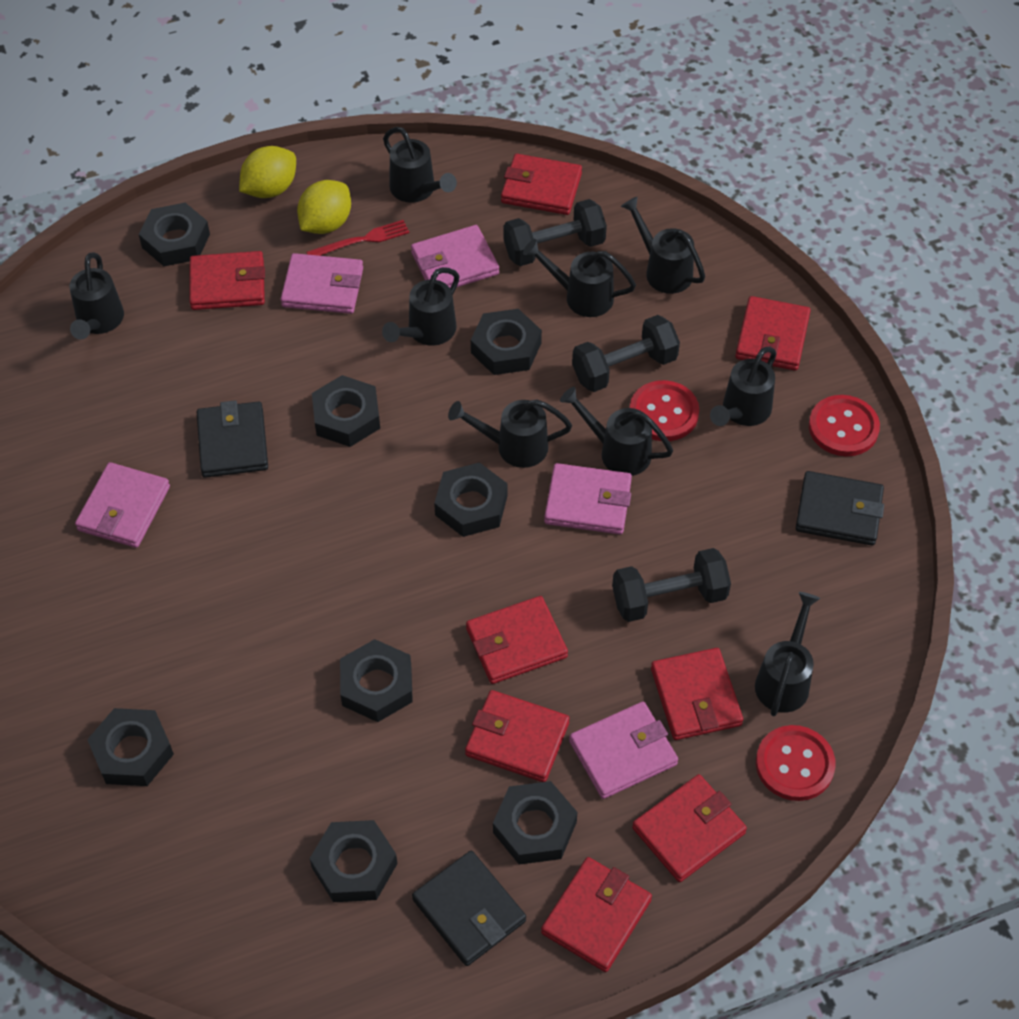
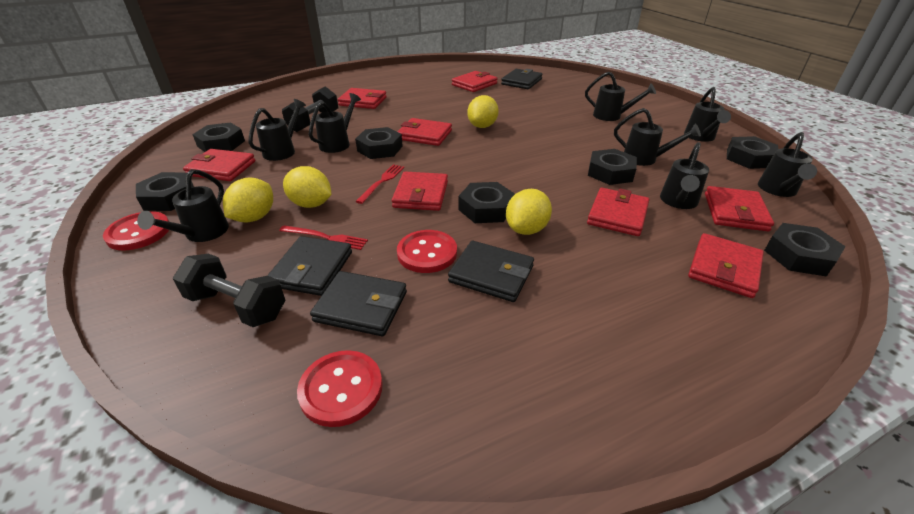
black dumbbell: 3 -> 2
black nut: 8 -> 7
black wallet: 3 -> 4
black watering can: 9 -> 8
pink wallet: 5 -> 0
red fork: 1 -> 2
yellow lemon: 2 -> 4

